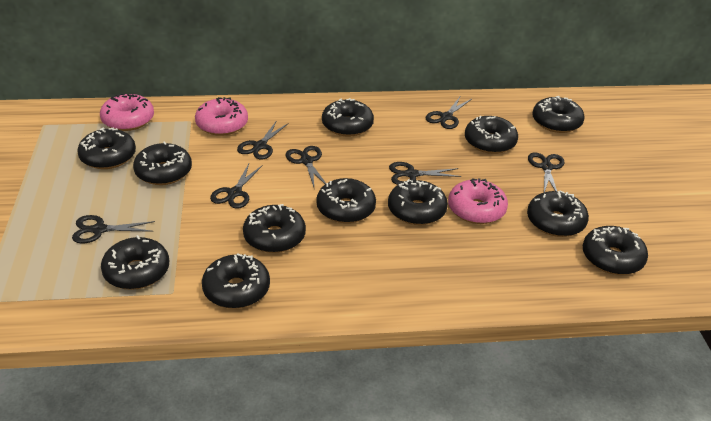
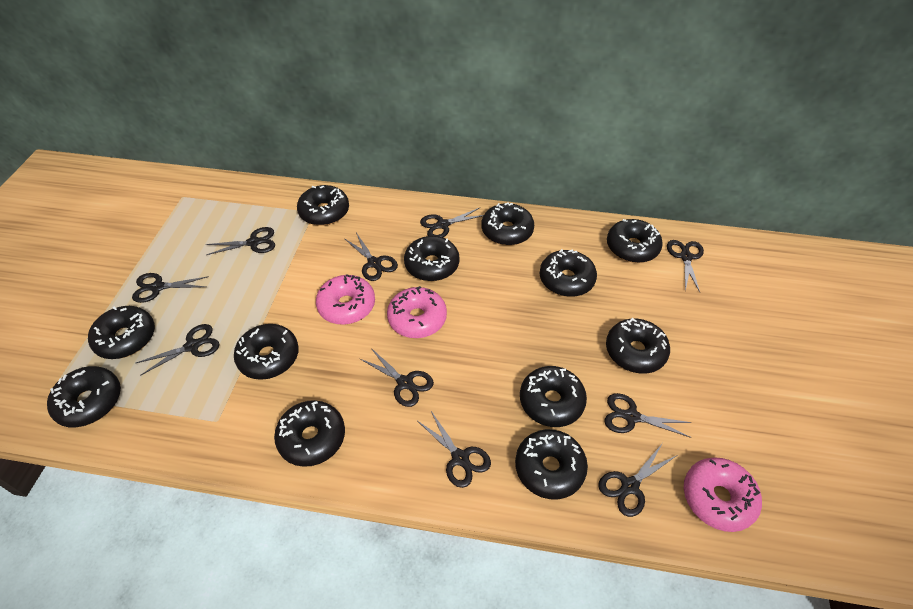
black scissors: 7 -> 10

